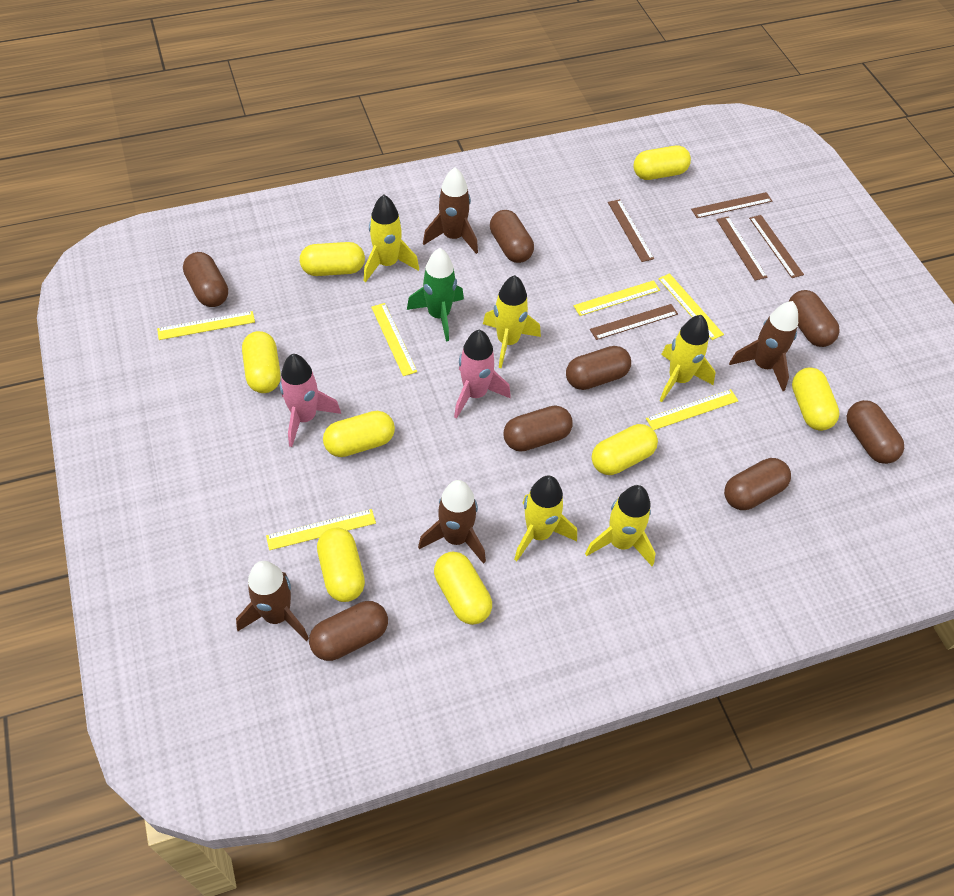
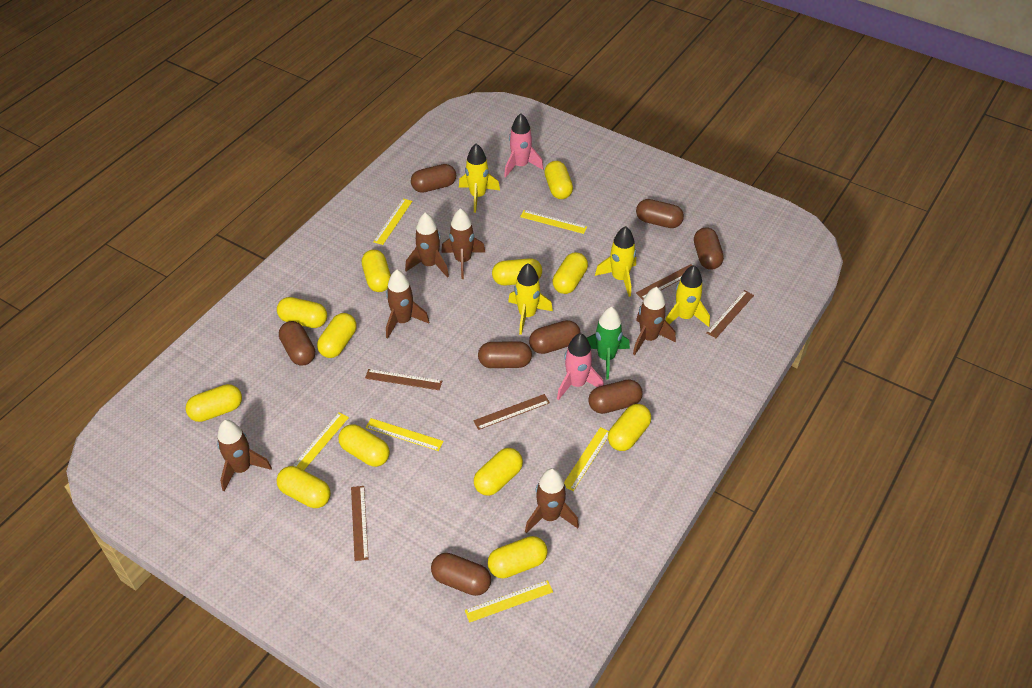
brown rocket: 4 -> 6
yellow capsule: 8 -> 12
yellow rocket: 5 -> 4

